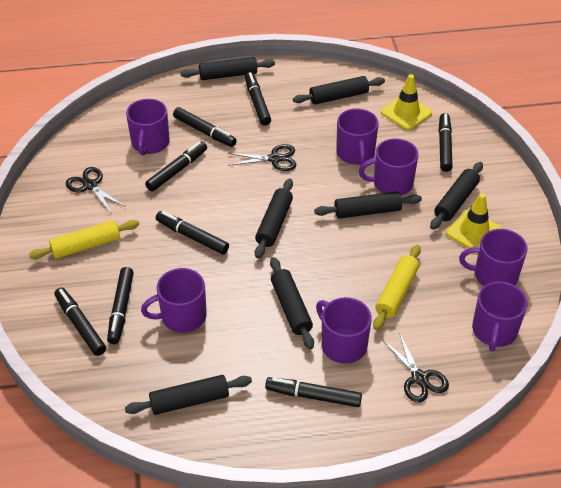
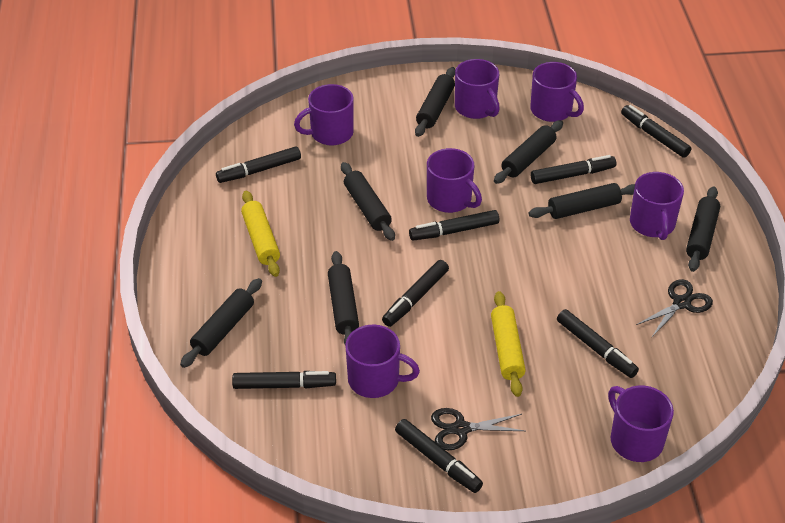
black scissors: 3 -> 2
yellow traffic cone: 2 -> 0

